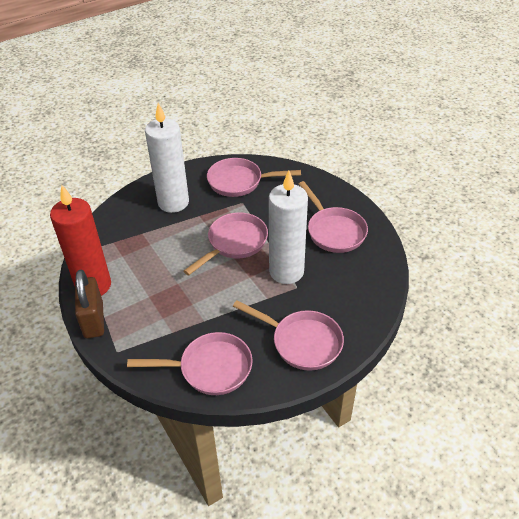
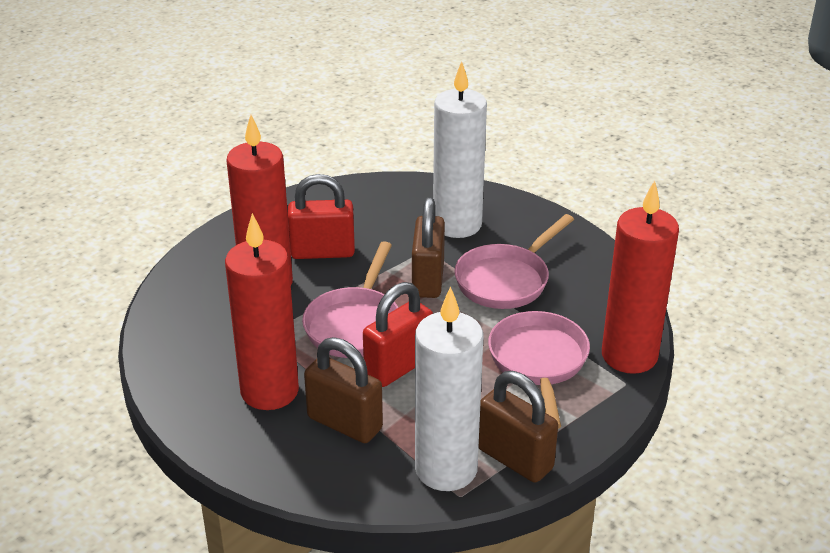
brown padlock: 1 -> 3
pink pan: 5 -> 3
red candle: 1 -> 3
red padlock: 0 -> 2

